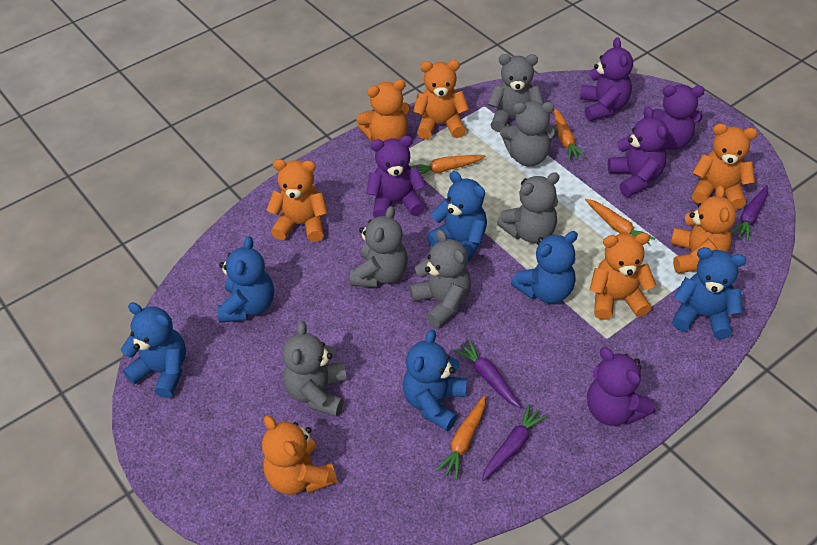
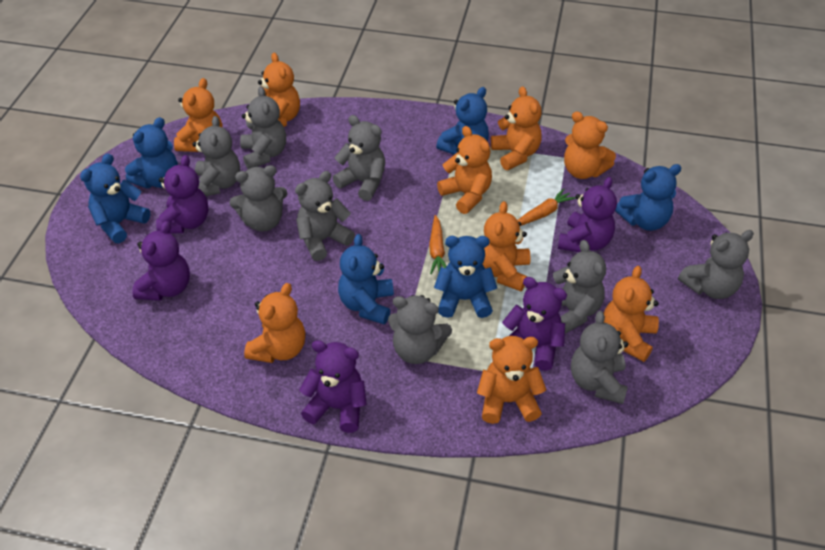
grey teddy bear: 6 -> 9
orange carrot: 4 -> 2
orange teddy bear: 7 -> 9
purple carrot: 3 -> 0

